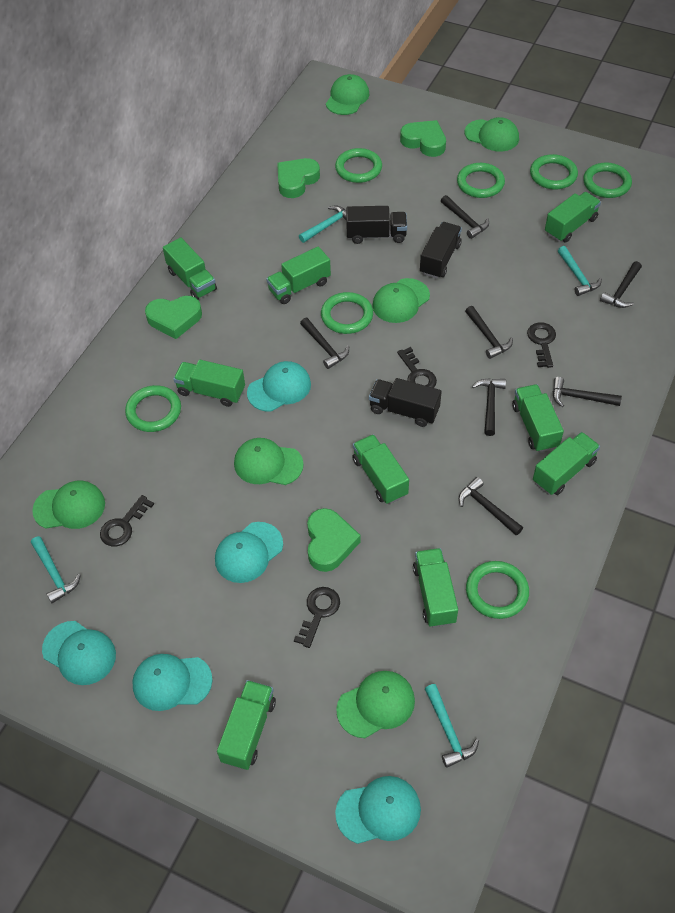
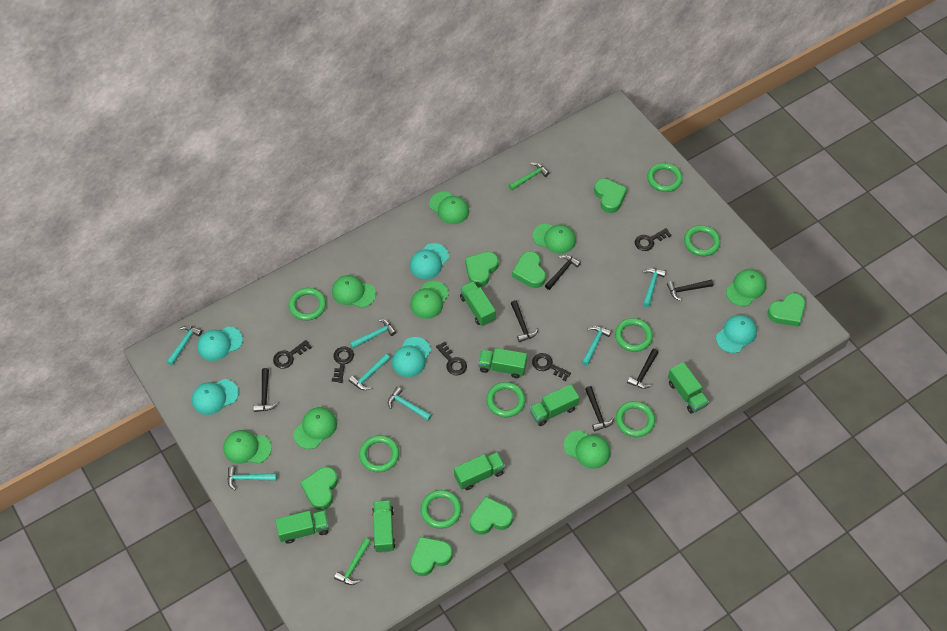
black hammer: 7 -> 6
black key: 4 -> 5
black truck: 3 -> 0
green cap: 6 -> 8
green hammer: 0 -> 2
green heart: 4 -> 7
green ring: 7 -> 8
green truck: 9 -> 7
turquoise hammer: 4 -> 7

